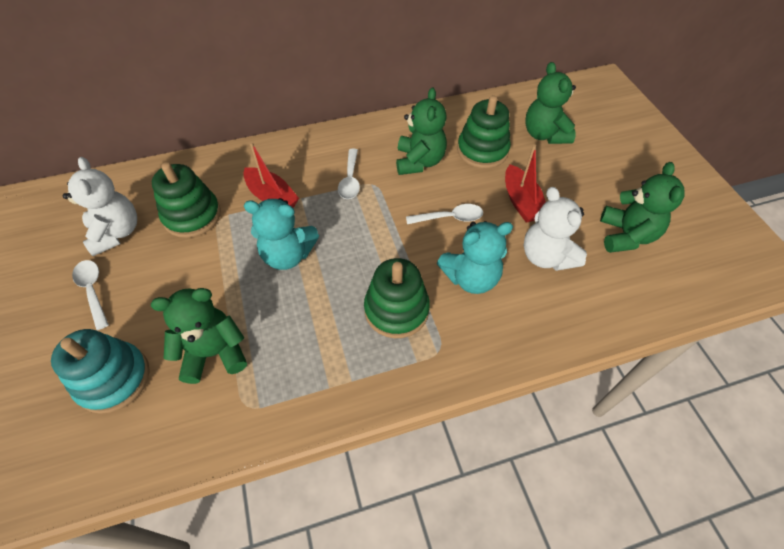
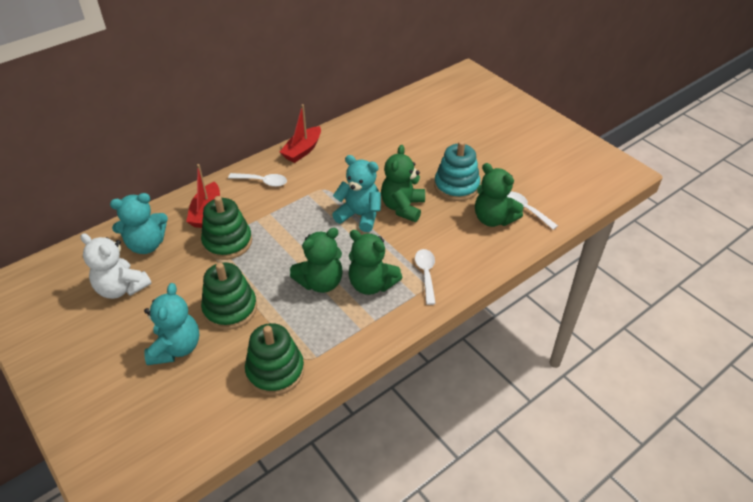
turquoise teddy bear: 2 -> 3
white teddy bear: 2 -> 1

